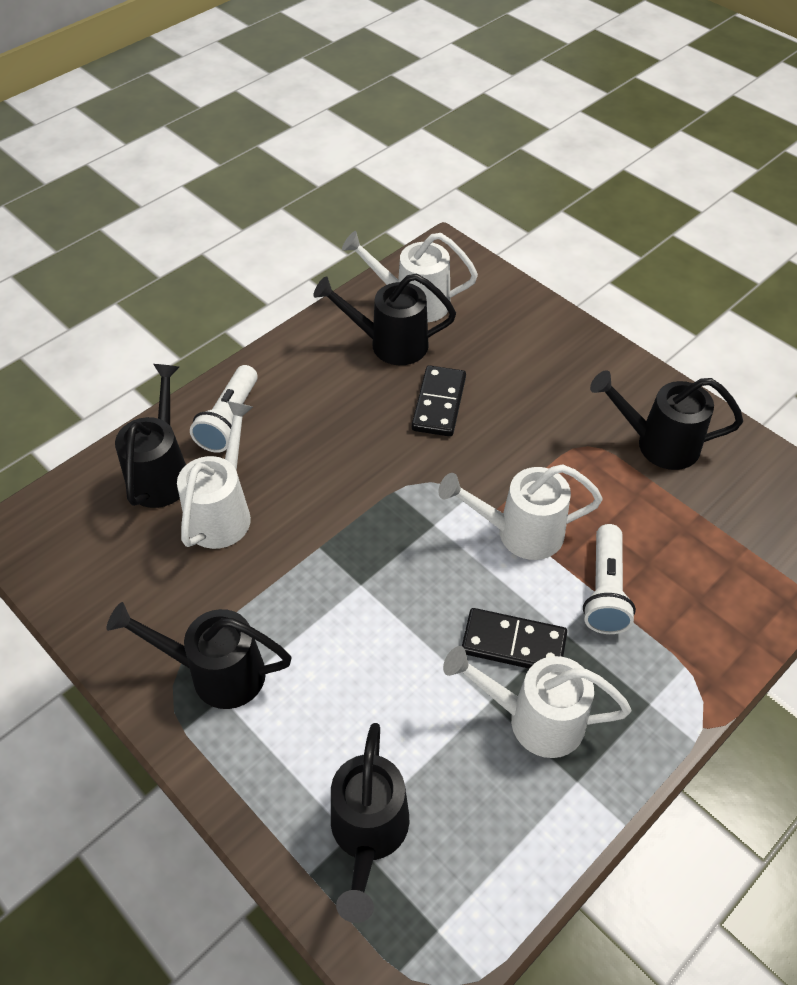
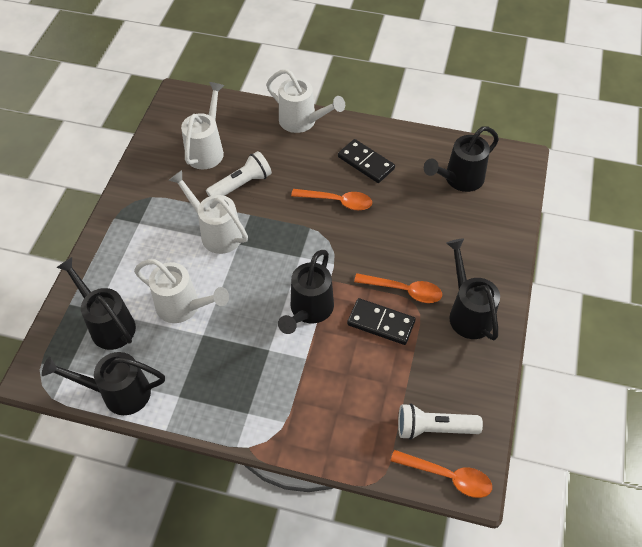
orange spoon: 0 -> 3

